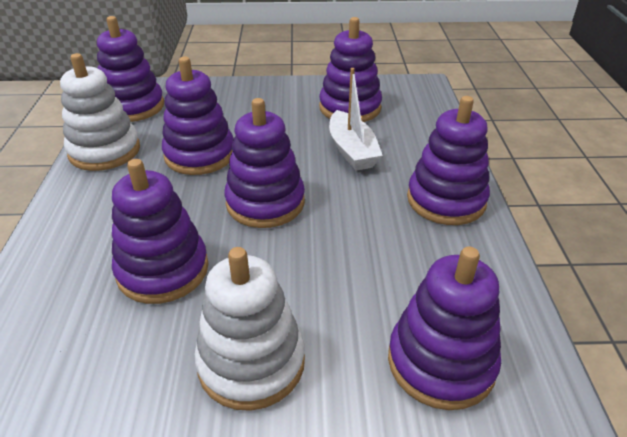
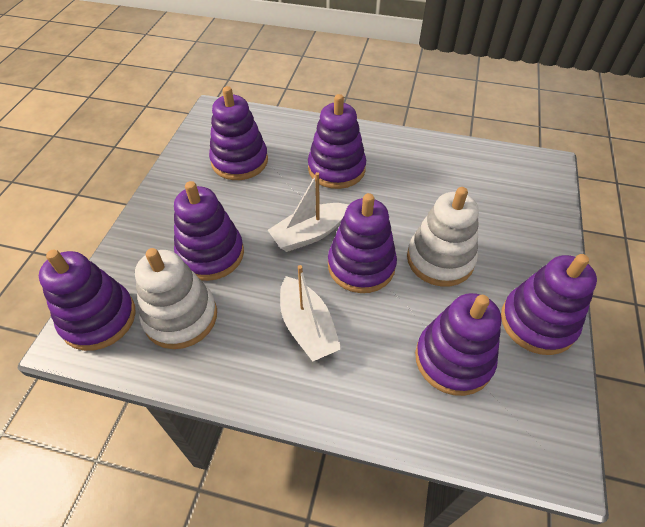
white boat: 1 -> 2

